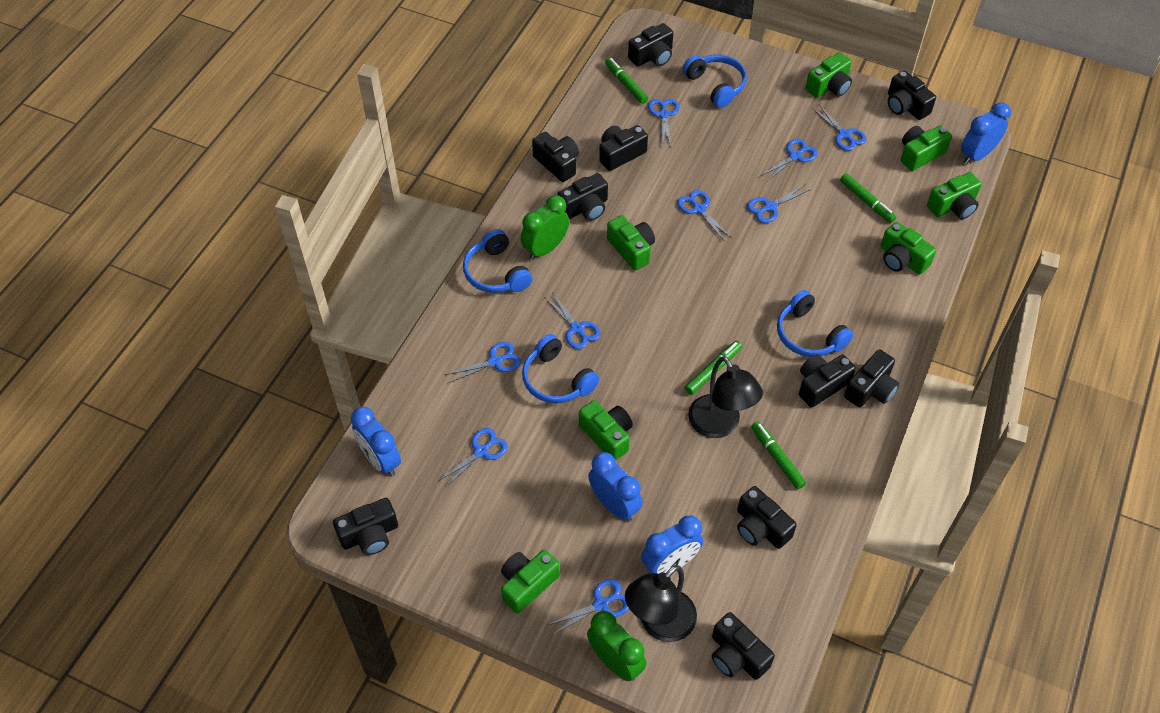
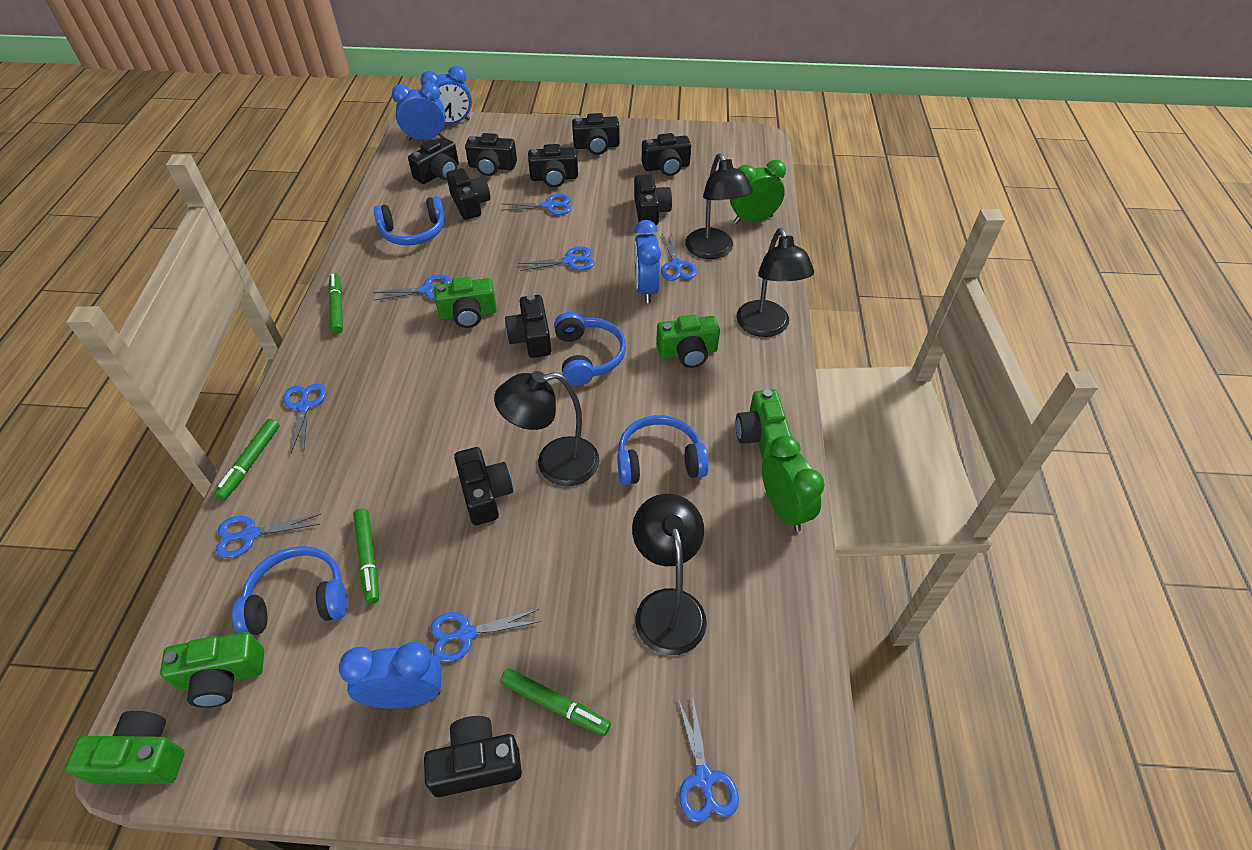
black lamp: 2 -> 4
blue scissors: 9 -> 8
green camera: 7 -> 5

